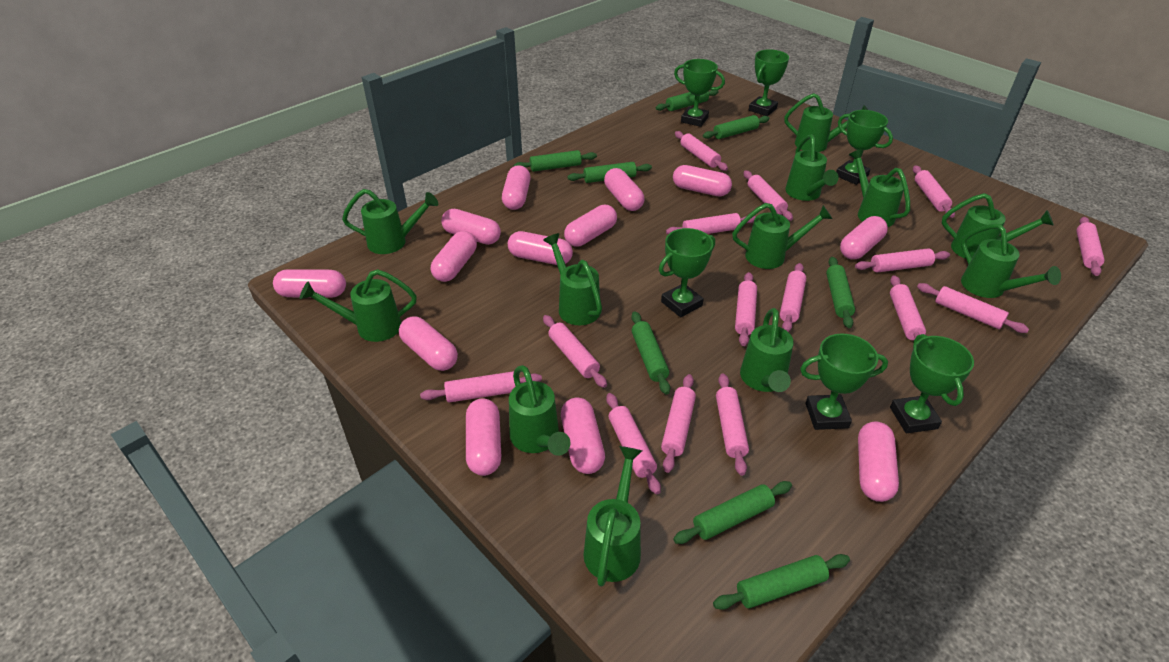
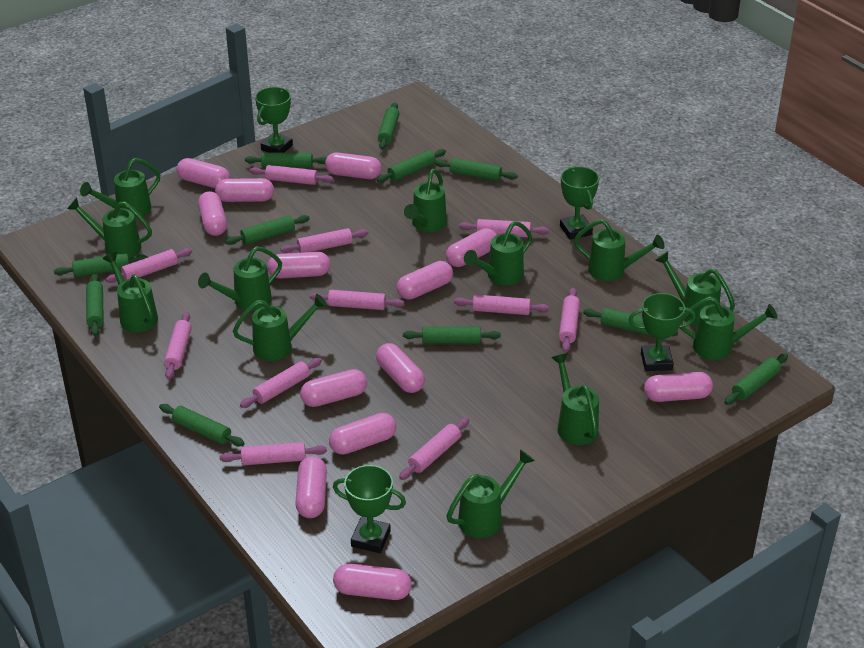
green rolling pin: 8 -> 11
green trophy: 6 -> 4
pink rolling pin: 15 -> 11

